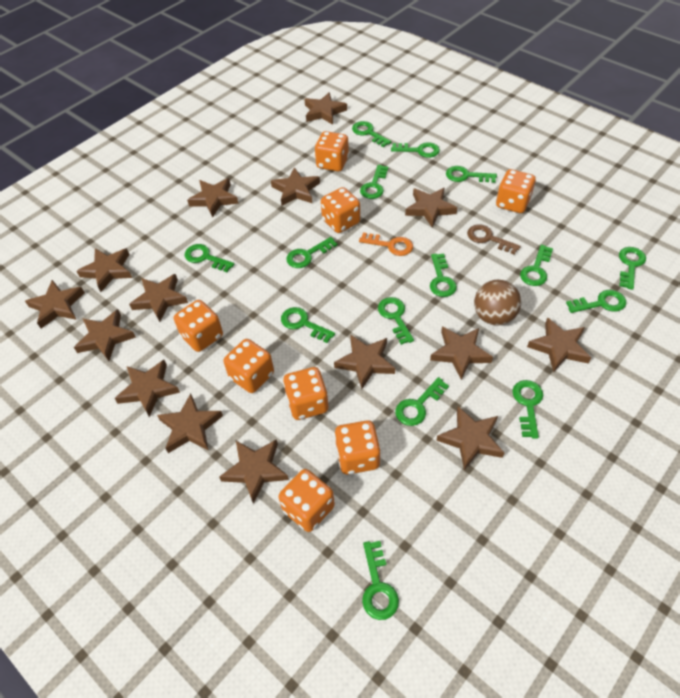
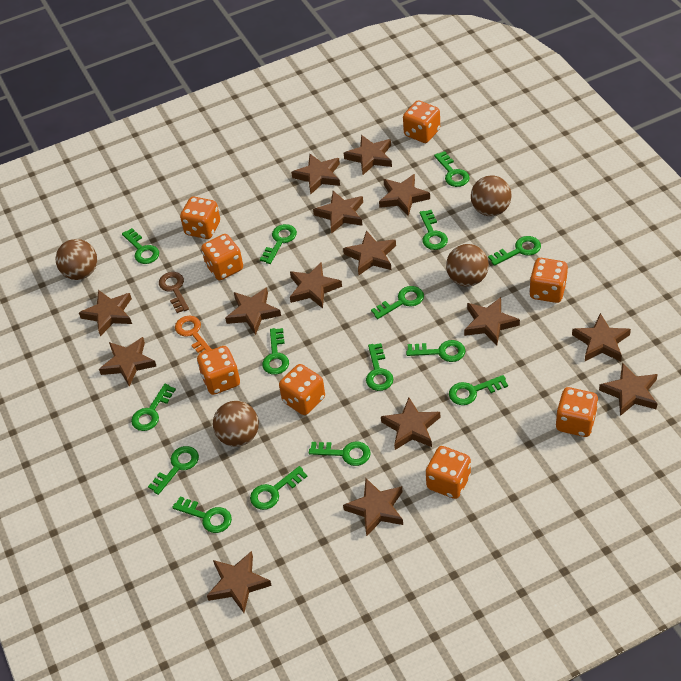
brown ball: 1 -> 4

